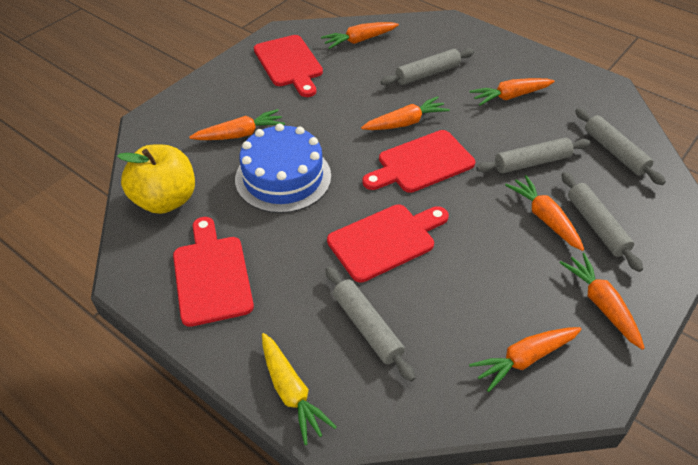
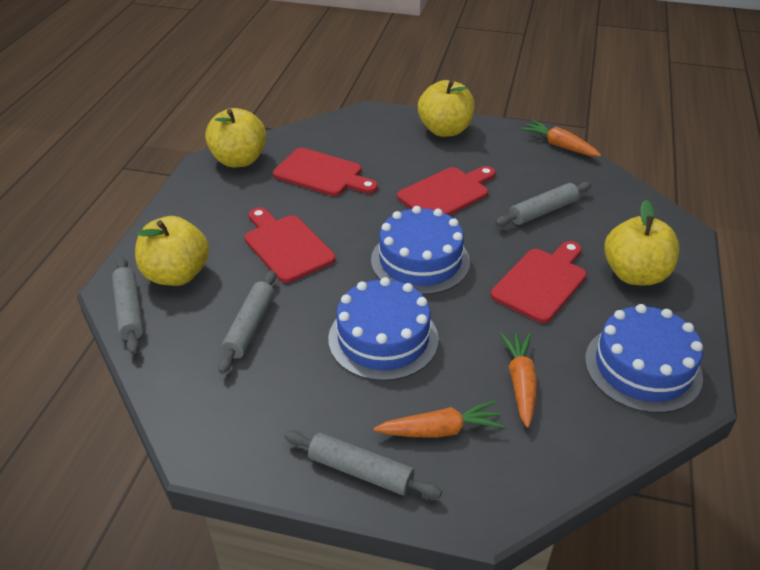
blue cake: 1 -> 3
grey rolling pin: 5 -> 4
orange carrot: 7 -> 3
yellow apple: 1 -> 4
yellow carrot: 1 -> 0

